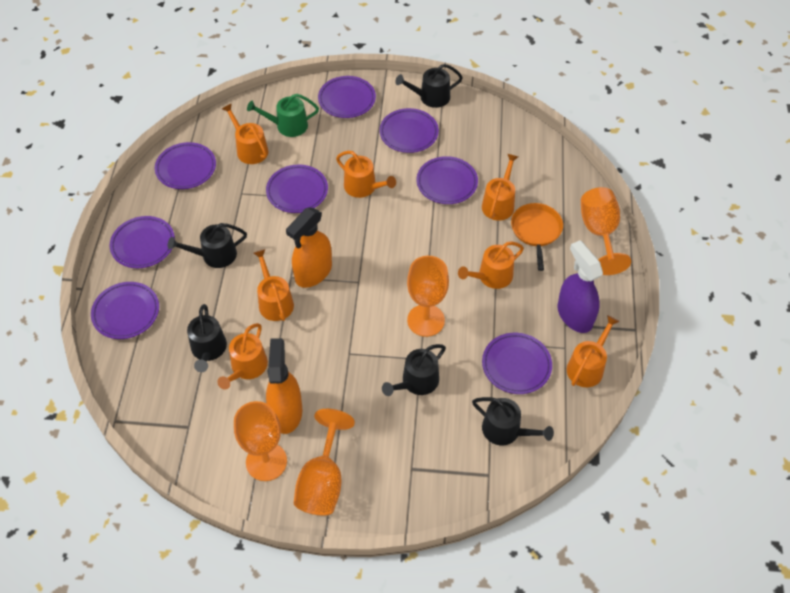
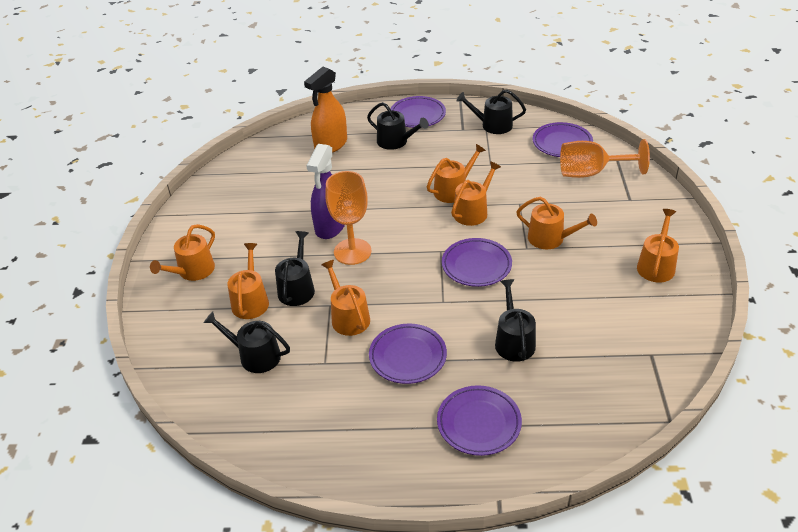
green watering can: 1 -> 0
orange goblet: 4 -> 2
orange pan: 1 -> 0
orange spray bottle: 2 -> 1
purple plate: 8 -> 5

